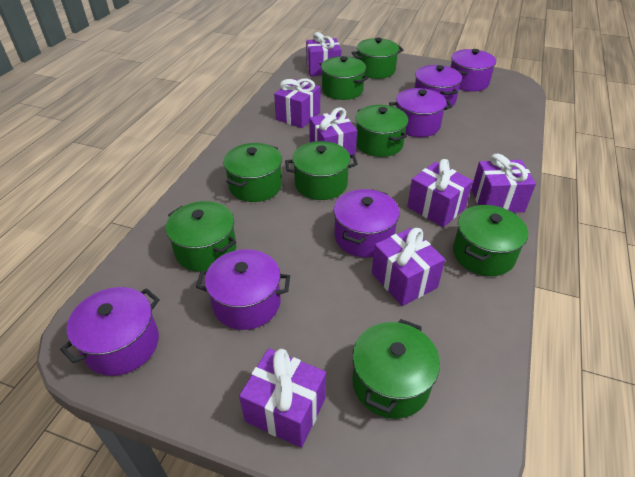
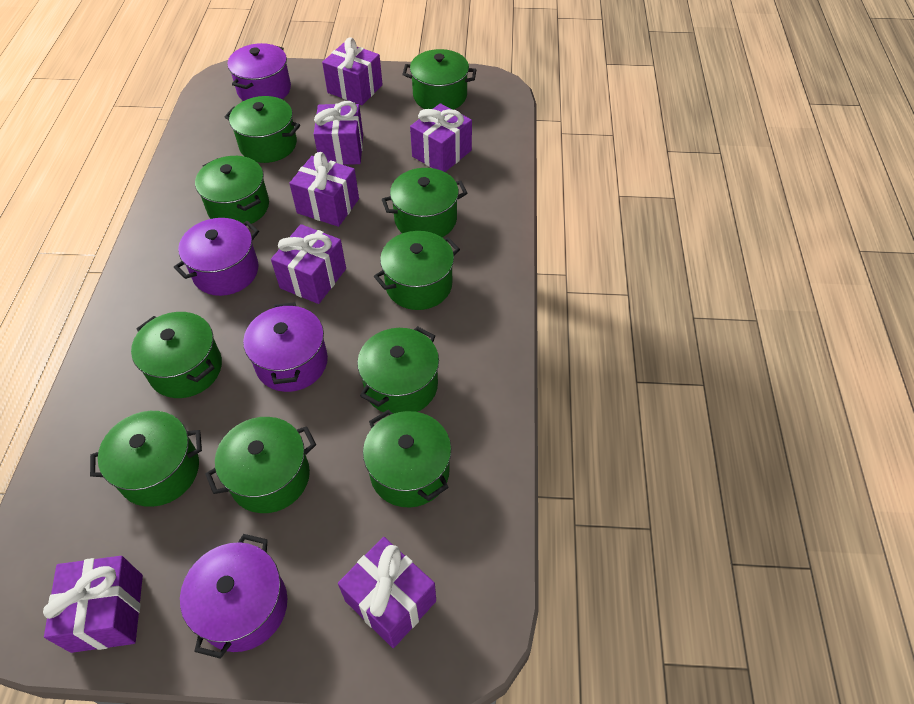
green pot: 8 -> 10
purple pot: 6 -> 4

